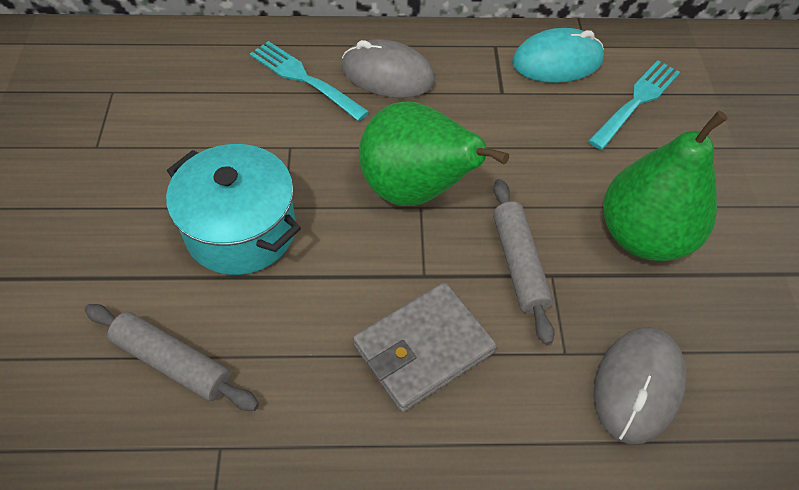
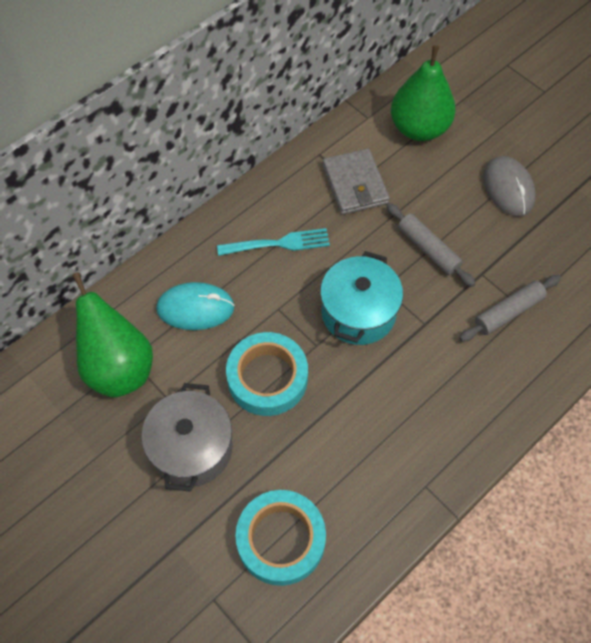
grey mouse: 2 -> 1
grey pot: 0 -> 1
turquoise fork: 2 -> 1
turquoise tape: 0 -> 2

